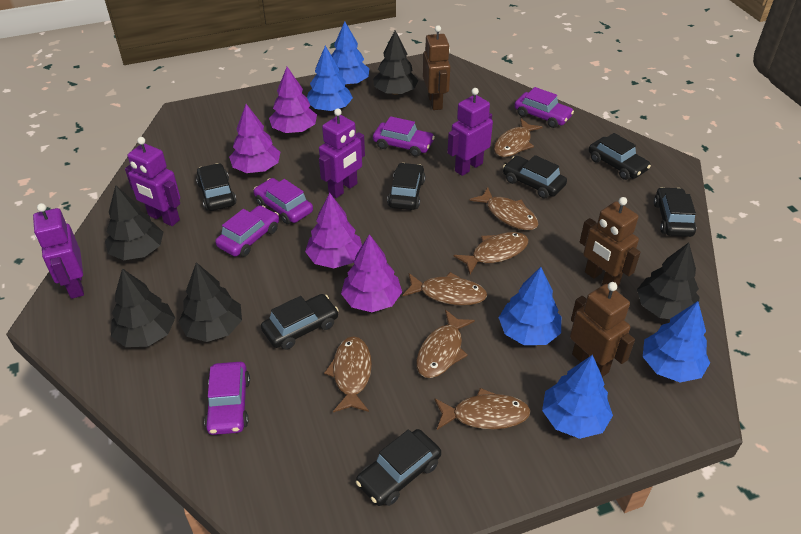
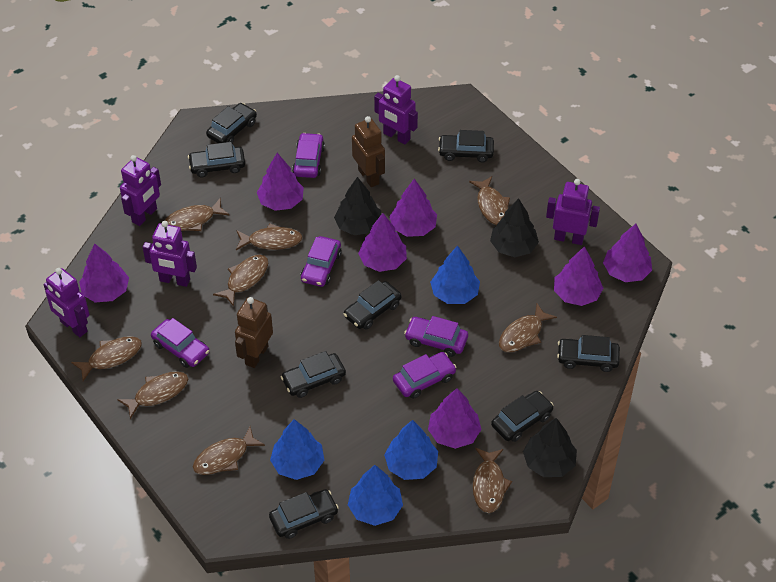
black car: 7 -> 8
black tree: 5 -> 3
blue tree: 5 -> 4
brown fish: 7 -> 9
brown robot: 3 -> 2
purple robot: 4 -> 5
purple tree: 4 -> 7

